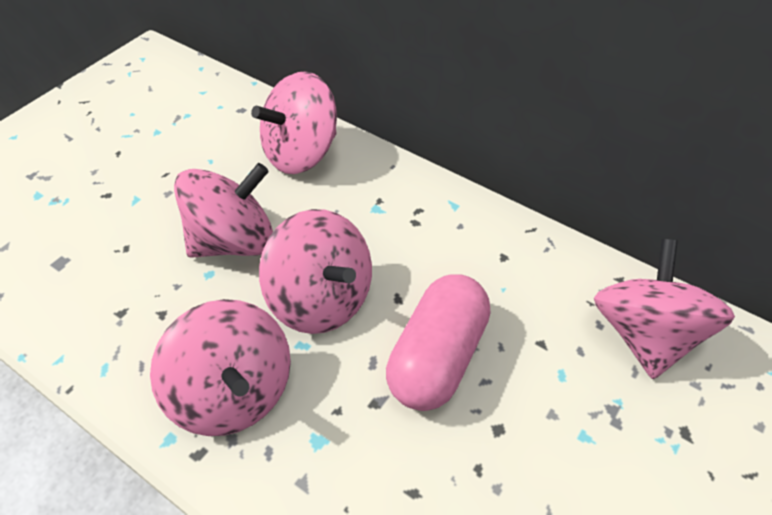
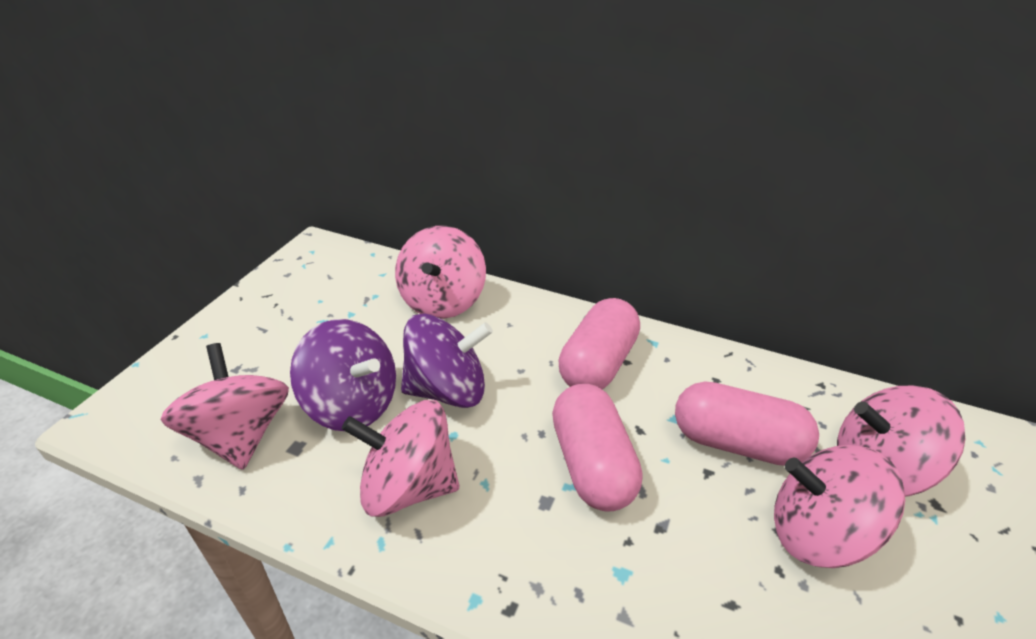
pink capsule: 1 -> 3
purple spinning top: 0 -> 2

